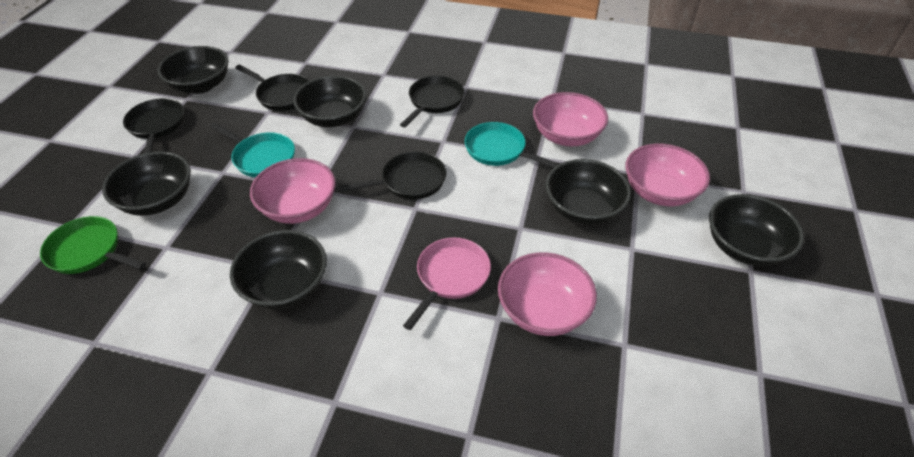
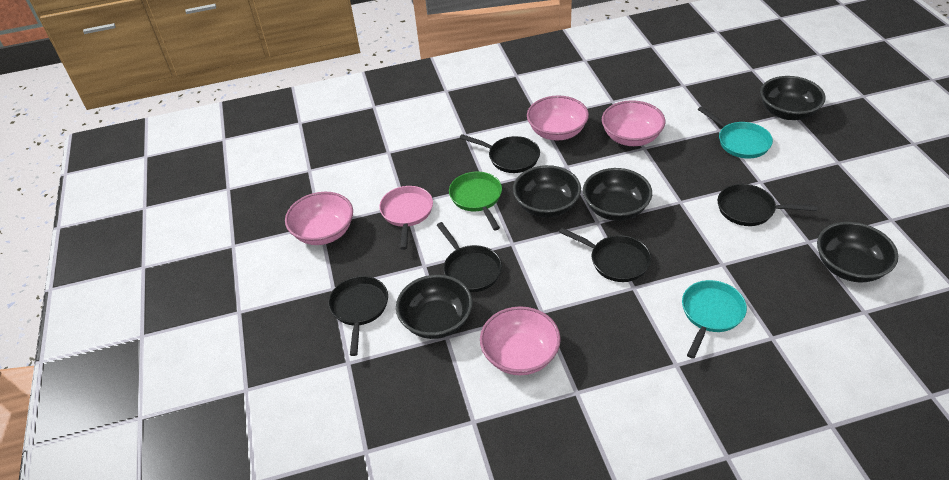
black bowl: 6 -> 5
black pan: 4 -> 5

